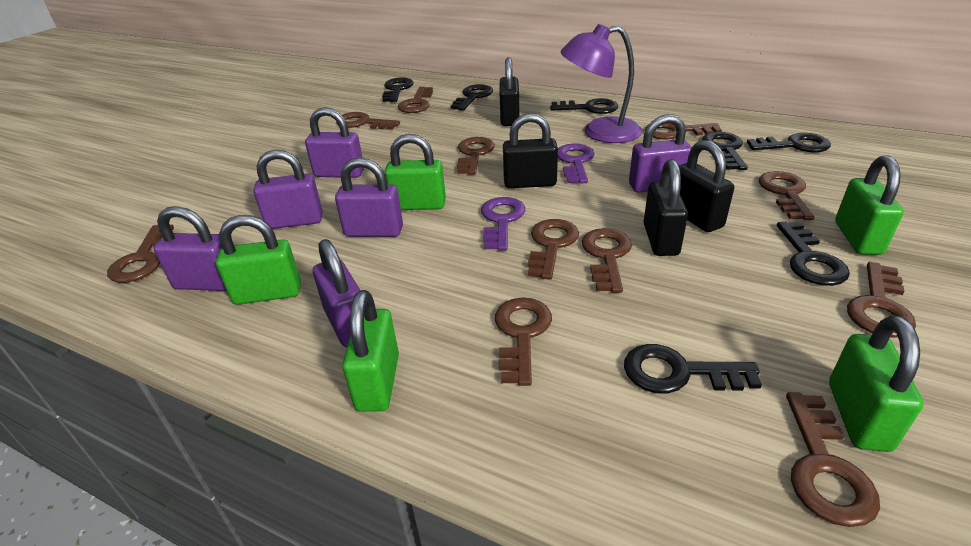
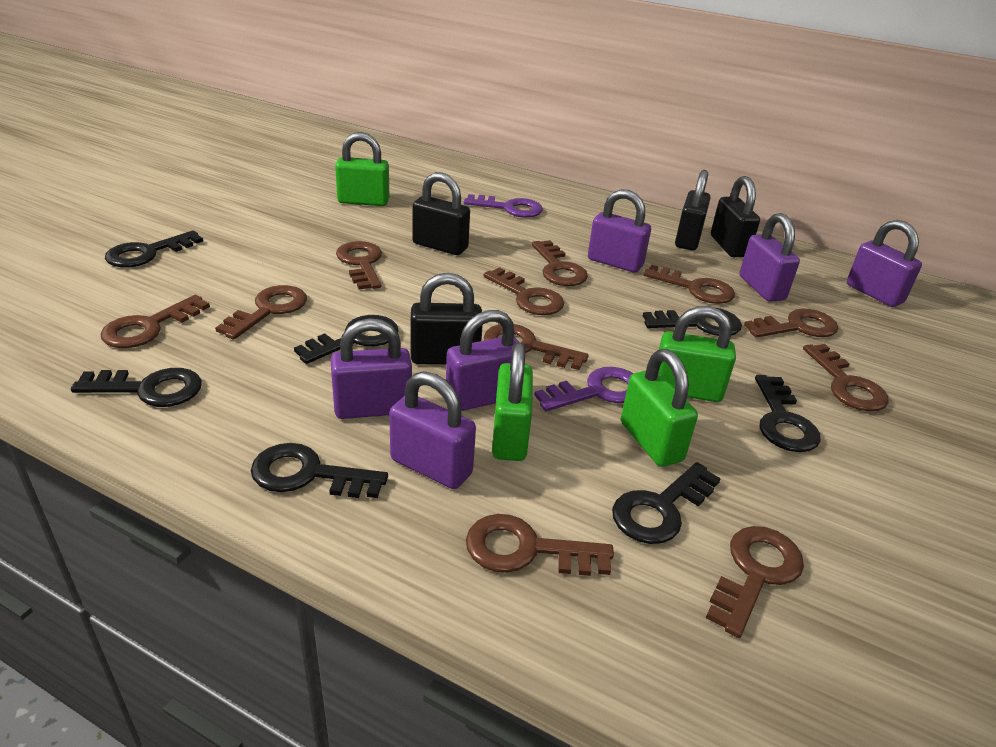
green padlock: 5 -> 4
purple lamp: 1 -> 0

